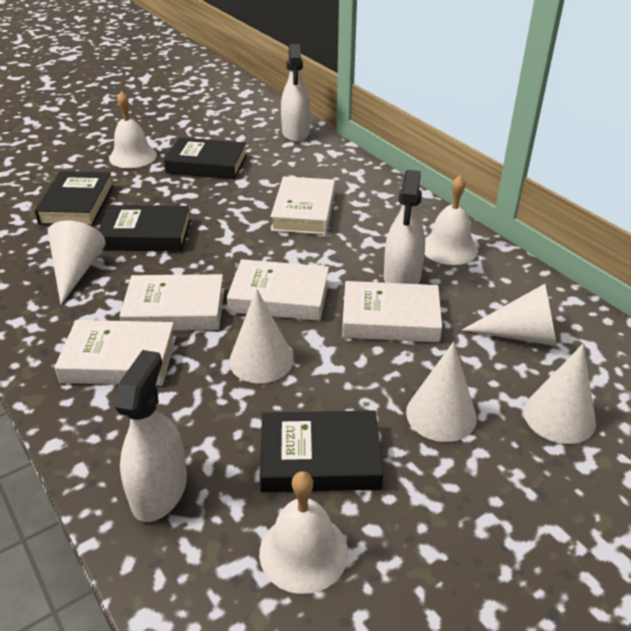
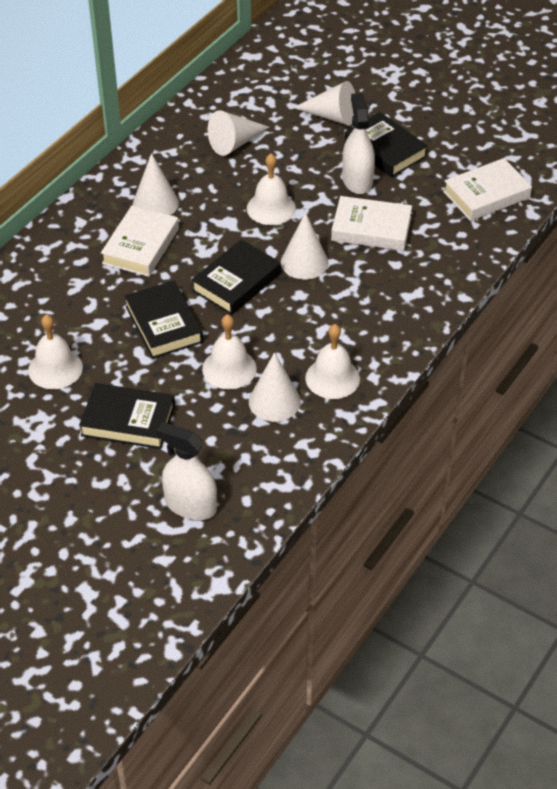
white bell: 3 -> 4
white book: 5 -> 3
white spray bottle: 3 -> 2

